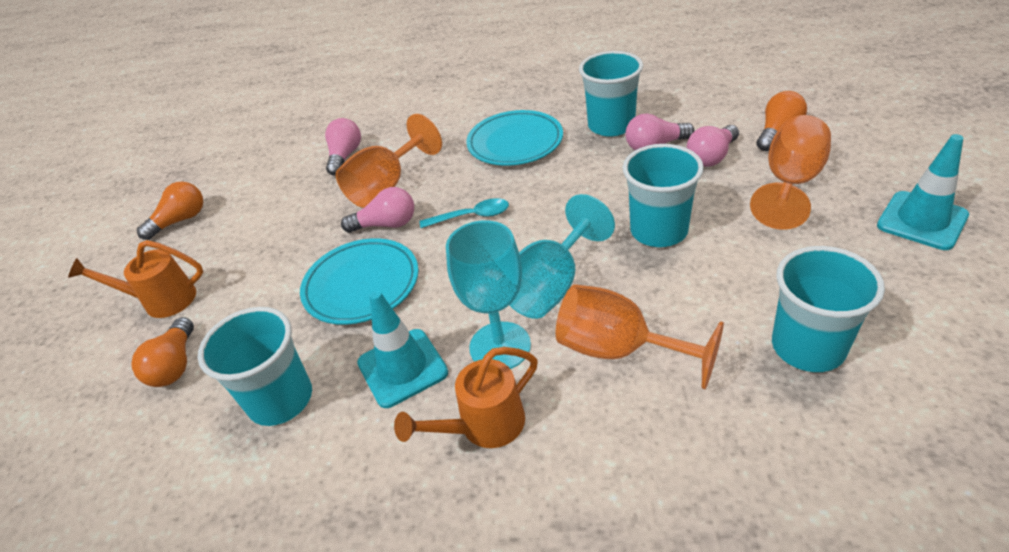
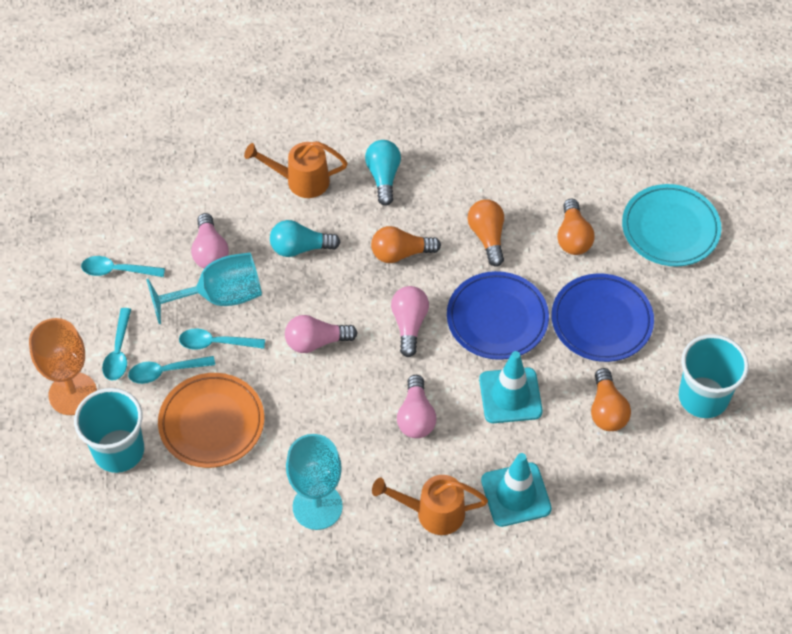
blue plate: 0 -> 2
orange goblet: 3 -> 1
orange light bulb: 3 -> 4
orange plate: 0 -> 1
turquoise cup: 4 -> 2
turquoise light bulb: 0 -> 2
turquoise plate: 2 -> 1
turquoise spoon: 1 -> 4

